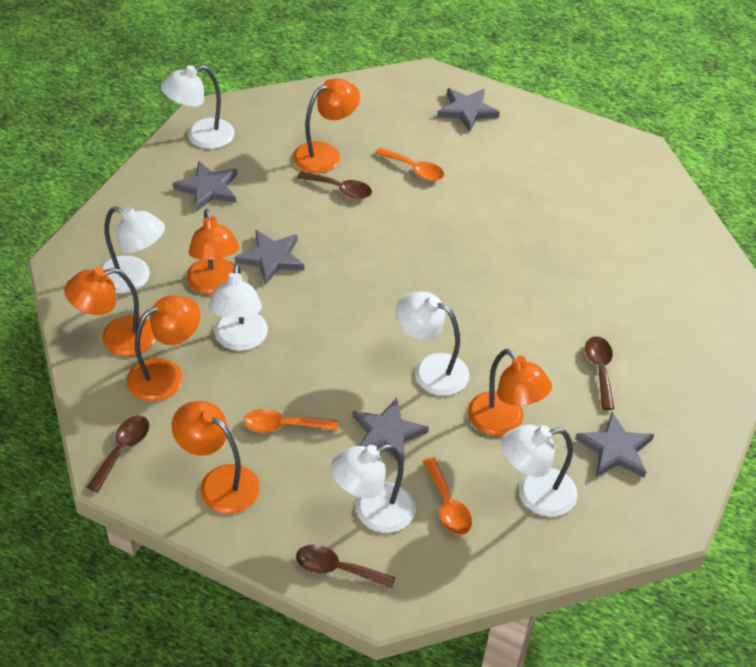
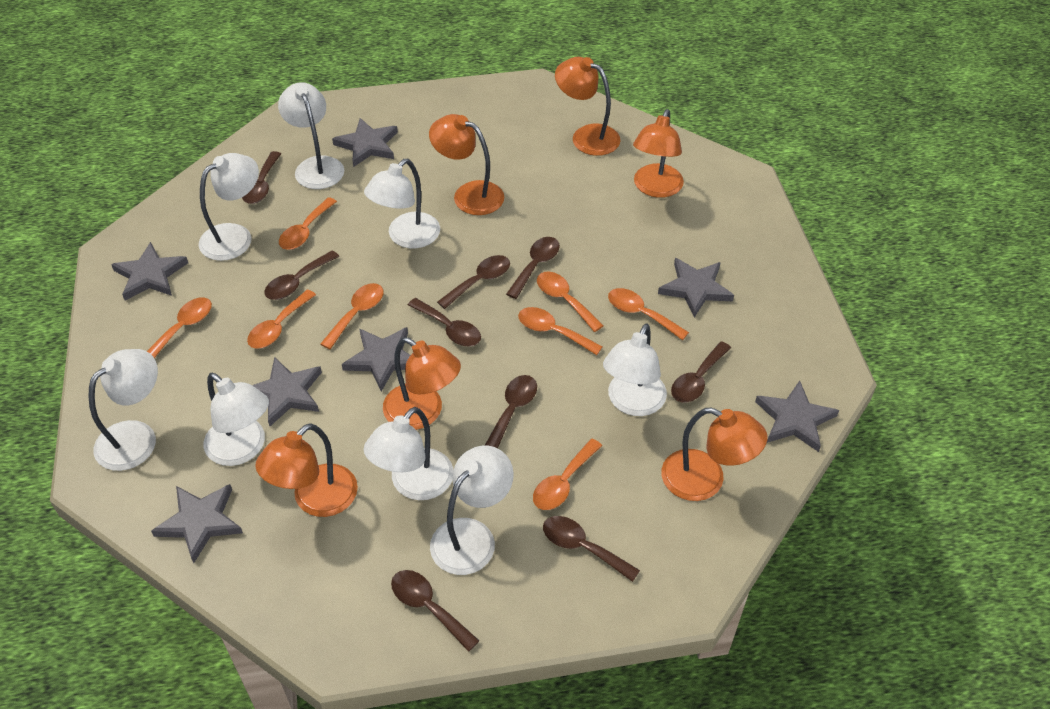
brown spoon: 4 -> 9
grey star: 5 -> 7
orange spoon: 3 -> 8
white lamp: 6 -> 8

